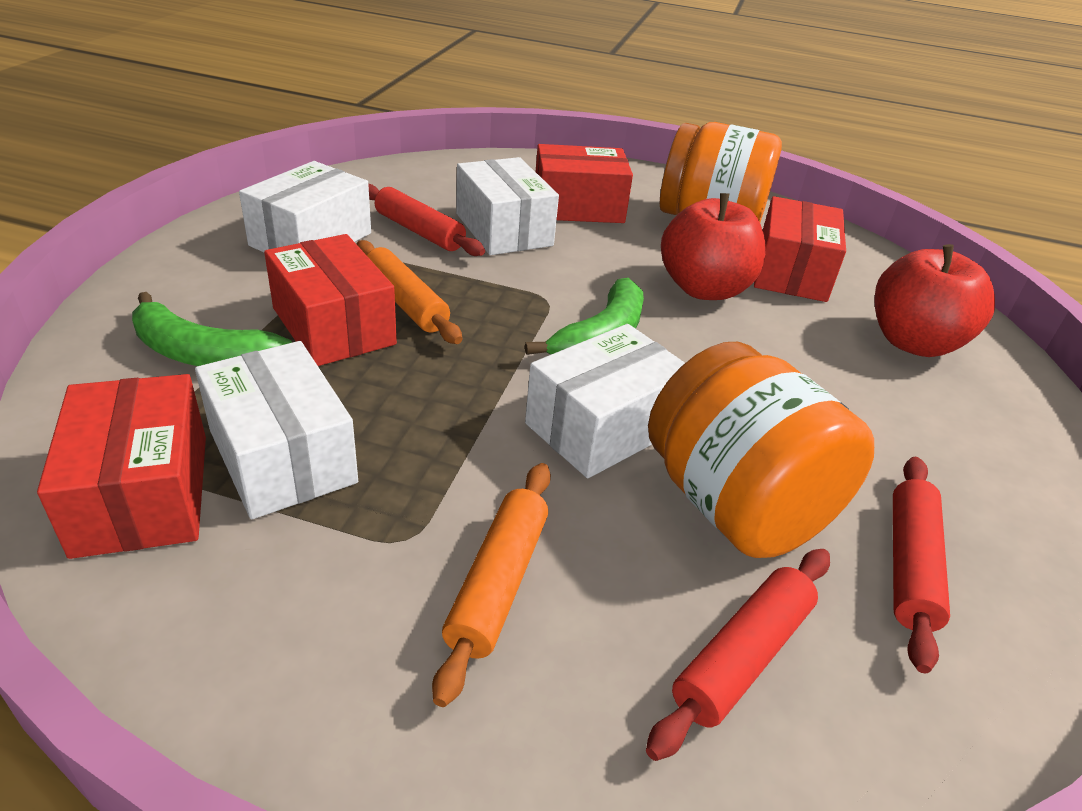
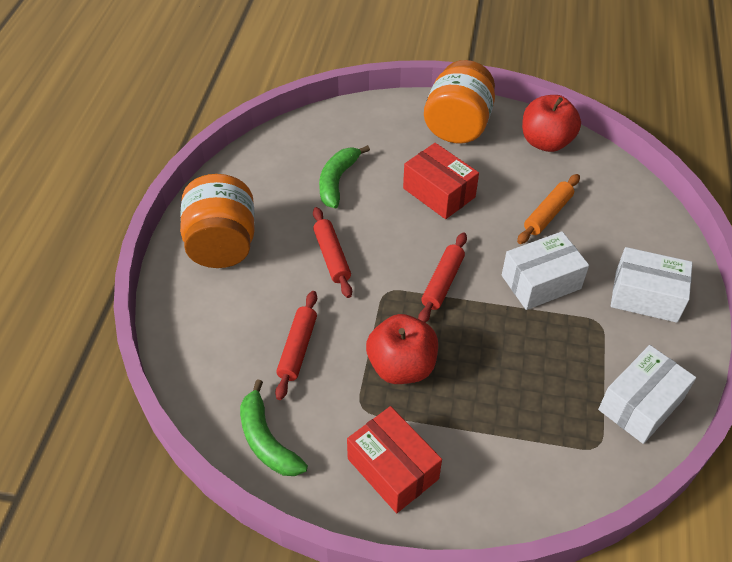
orange rolling pin: 2 -> 1
red box: 4 -> 2
white box: 4 -> 3

